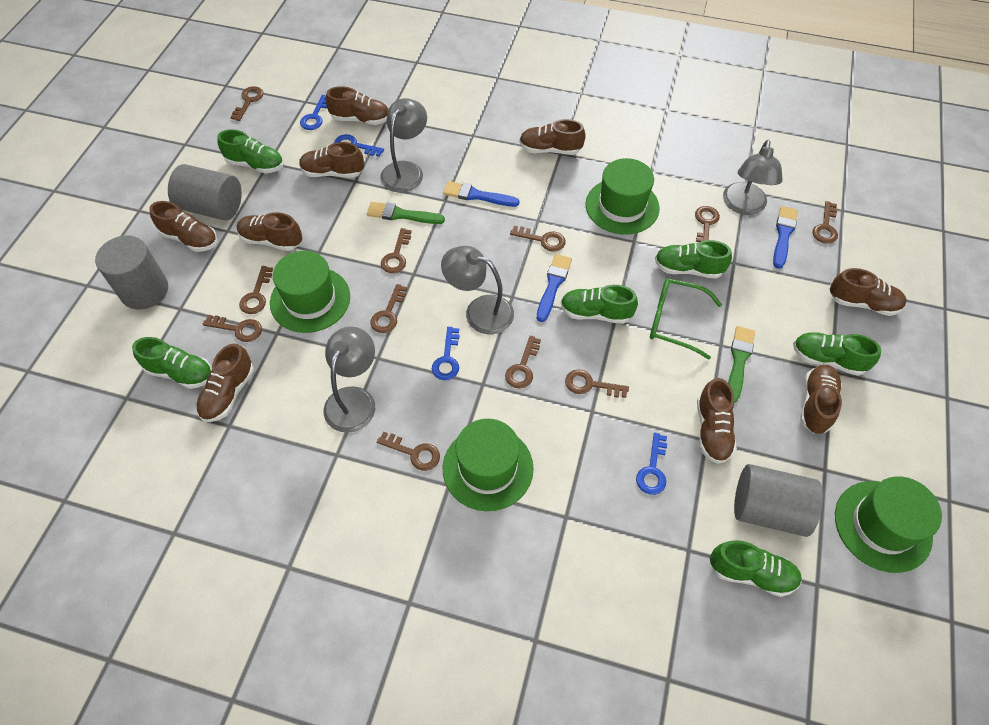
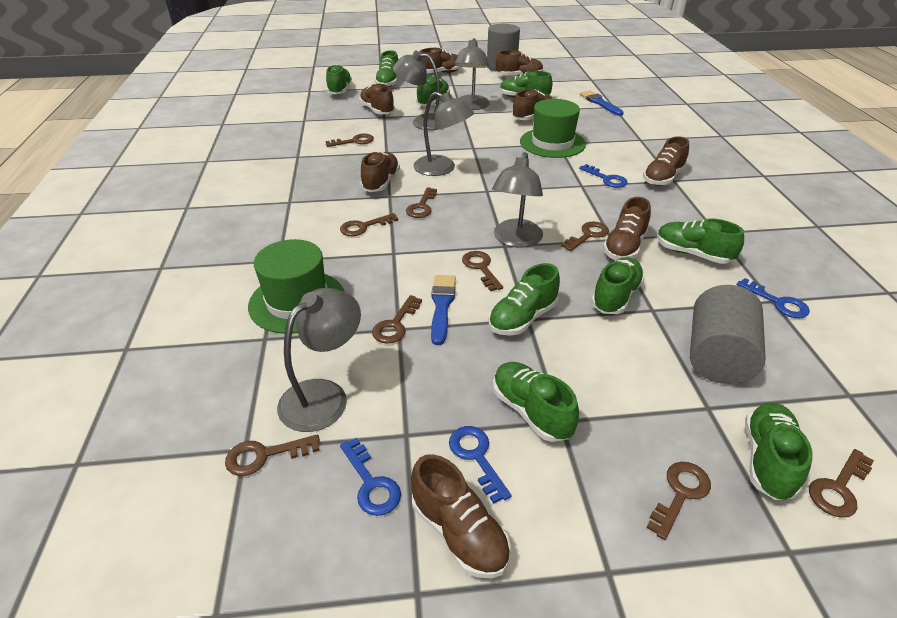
blue brush: 3 -> 2
brown key: 11 -> 9
brown shoe: 9 -> 8
green brush: 2 -> 0
green glasses: 1 -> 0
green hat: 4 -> 2
green shoe: 6 -> 9
grey cylinder: 3 -> 2
grey lamp: 4 -> 5

